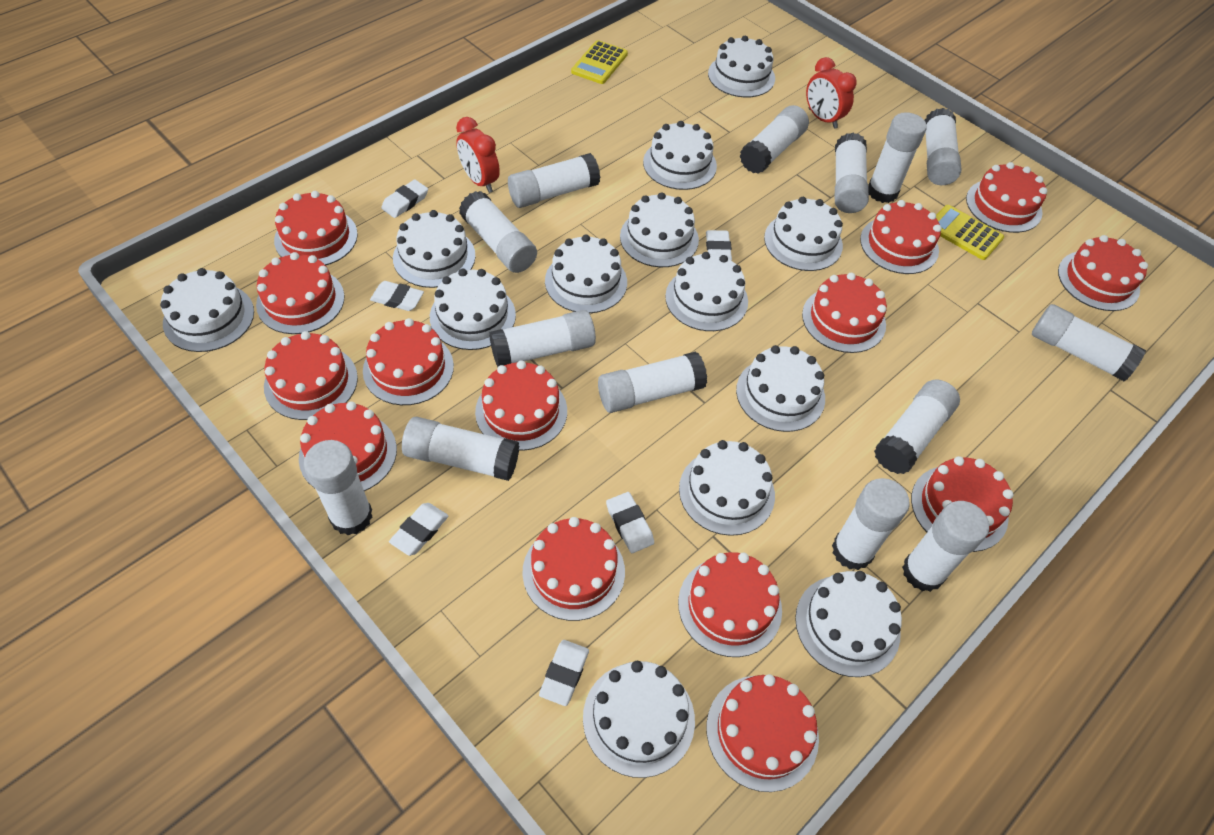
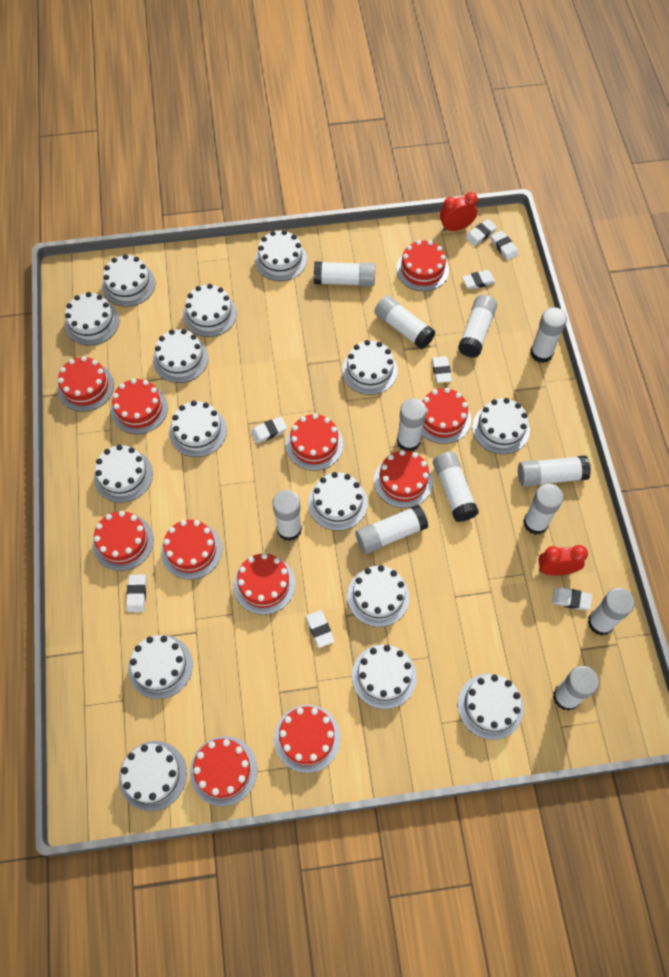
red cake: 14 -> 11
white cake: 13 -> 15
white eraser: 6 -> 8
white glue stick: 14 -> 12
yellow calculator: 2 -> 0

